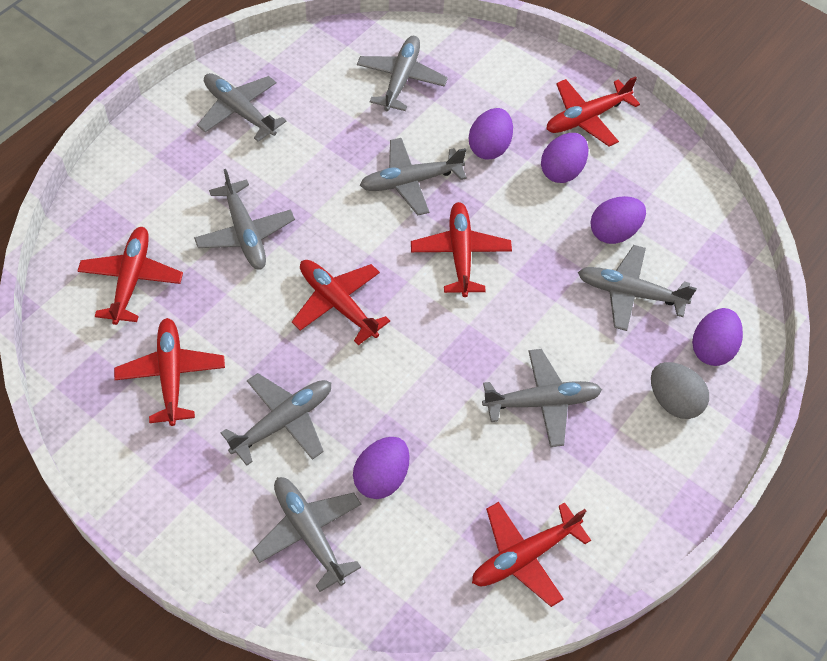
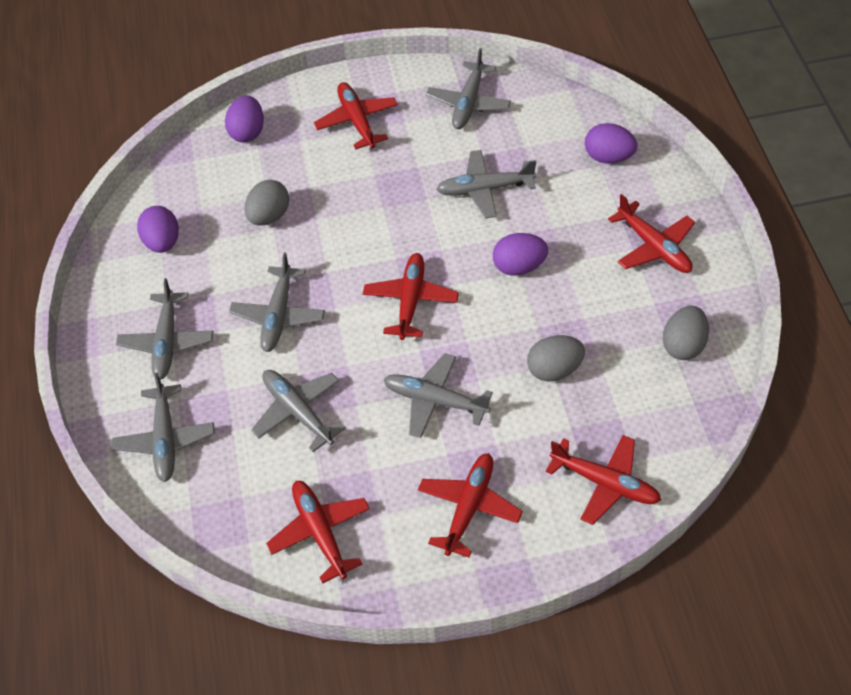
grey egg: 1 -> 3
grey plane: 8 -> 7
purple egg: 5 -> 4

